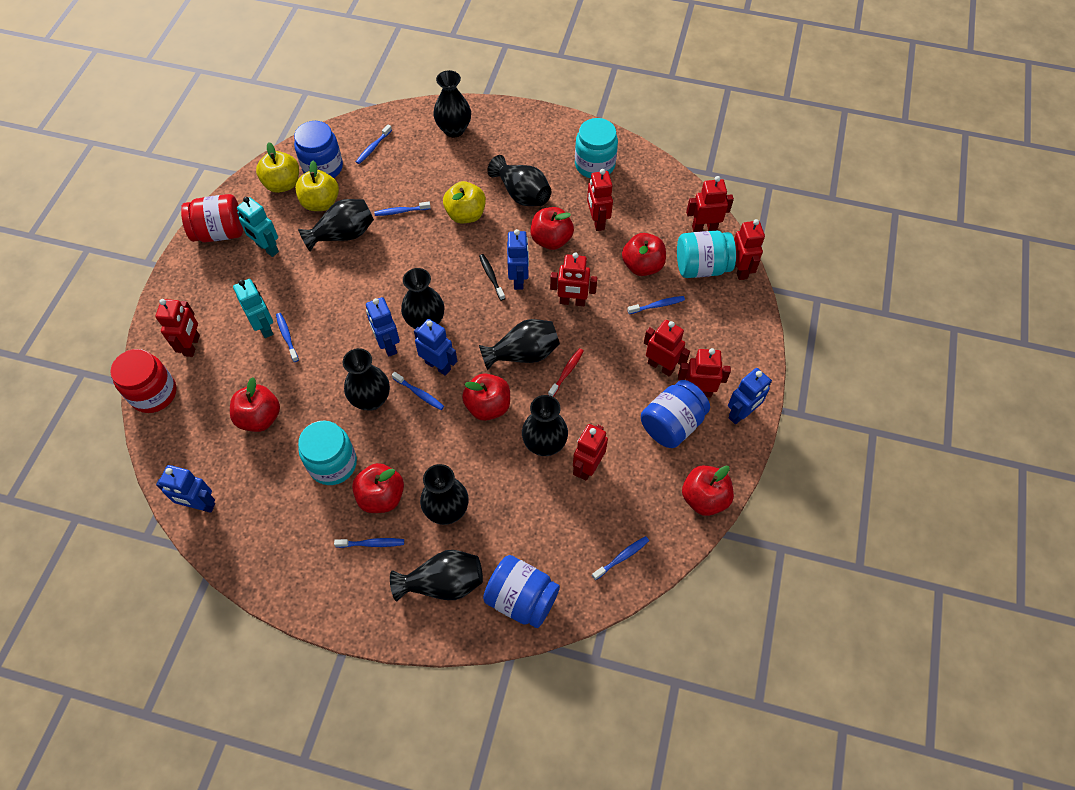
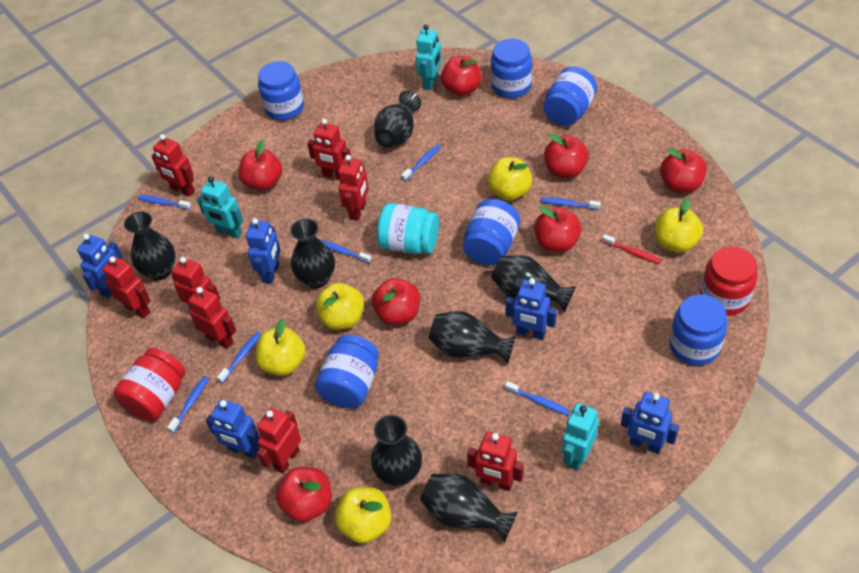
black toothbrush: 1 -> 0
black vase: 9 -> 7
blue jar: 3 -> 6
red apple: 6 -> 7
turquoise jar: 3 -> 1
turquoise robot: 2 -> 3
yellow apple: 3 -> 5

